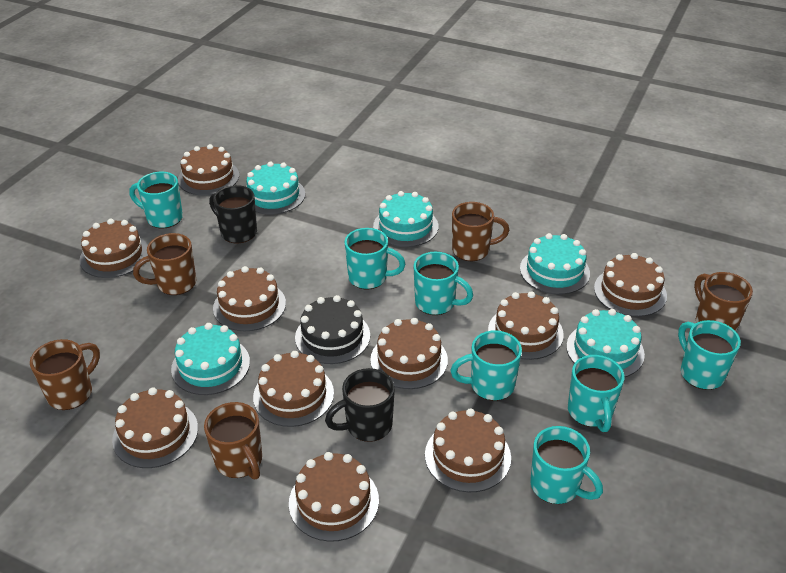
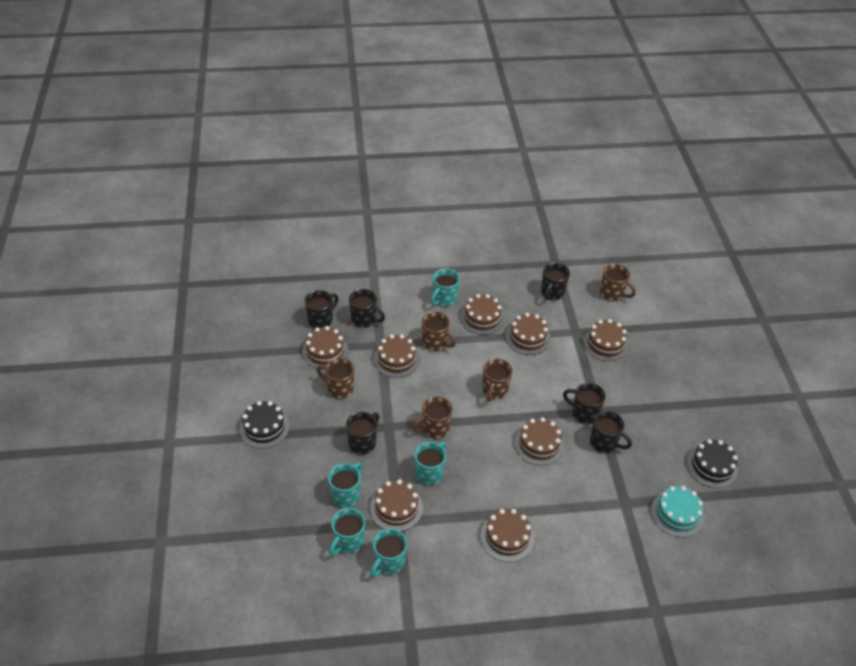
black cake: 1 -> 2
black mug: 2 -> 6
brown cake: 10 -> 8
turquoise cake: 5 -> 1
turquoise mug: 7 -> 5

